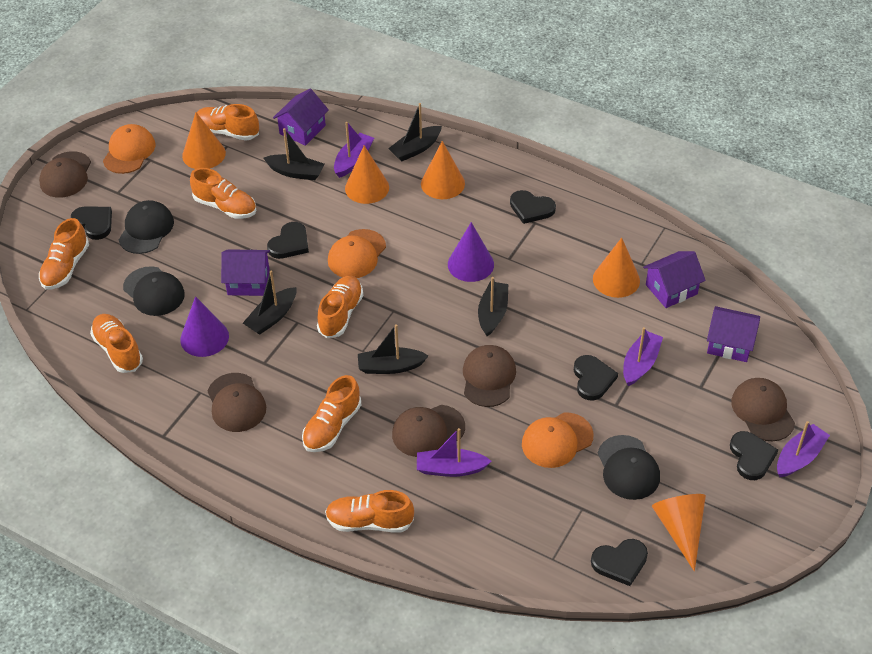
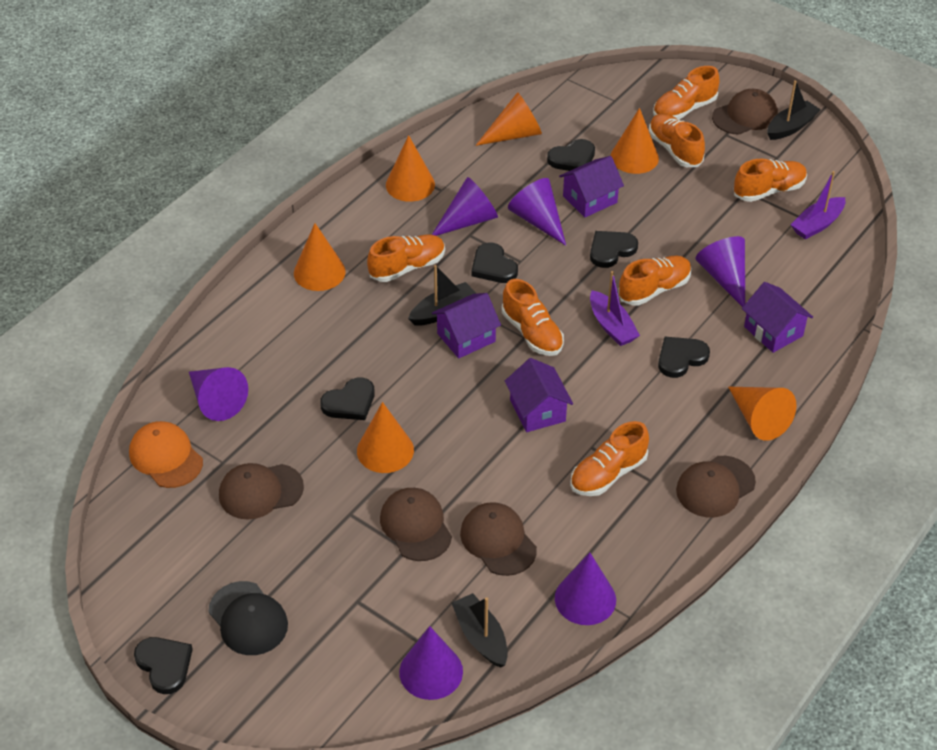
black boat: 5 -> 3
black cap: 3 -> 1
orange cap: 3 -> 1
orange cone: 5 -> 6
purple boat: 4 -> 2
purple cone: 2 -> 6

